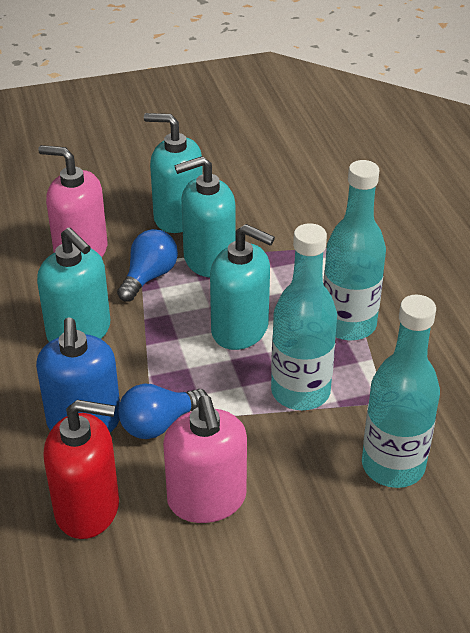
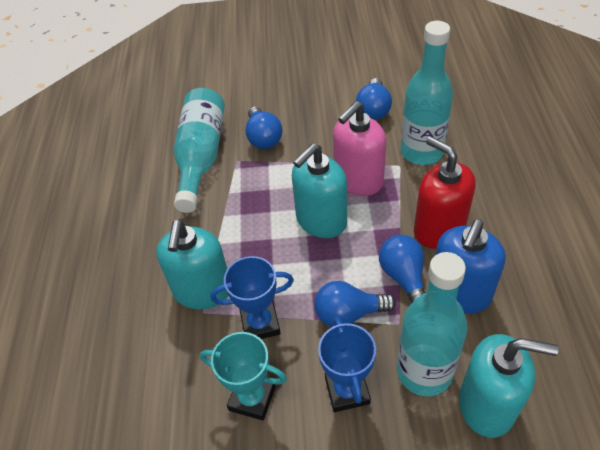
blue light bulb: 2 -> 4
blue trophy: 0 -> 2
pink soap dispenser: 2 -> 1
turquoise soap dispenser: 4 -> 3
turquoise trophy: 0 -> 1

